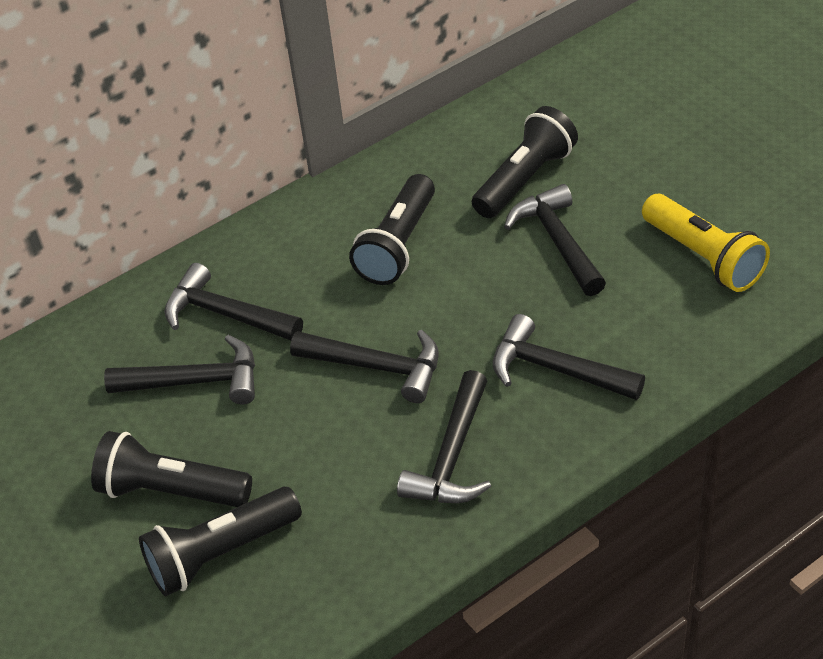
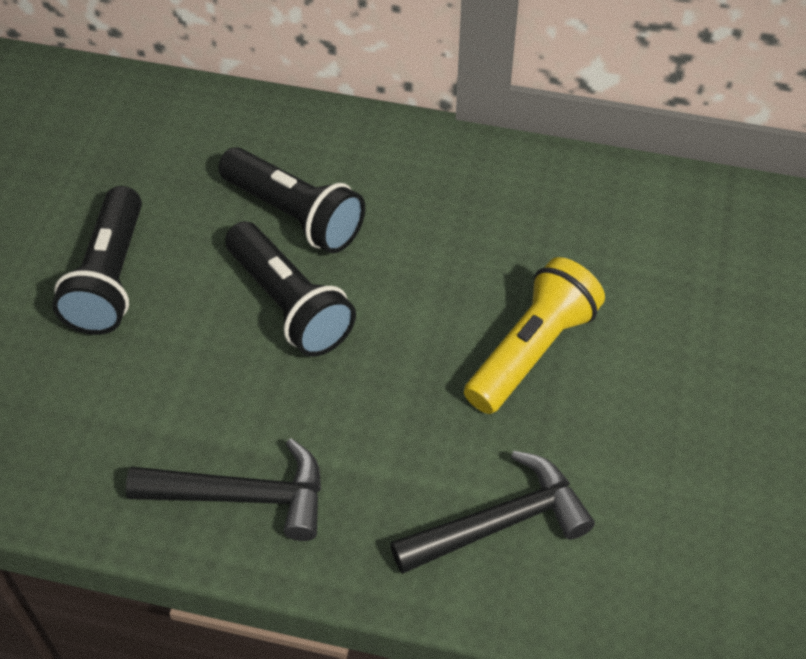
black flashlight: 4 -> 3
black hammer: 6 -> 2

